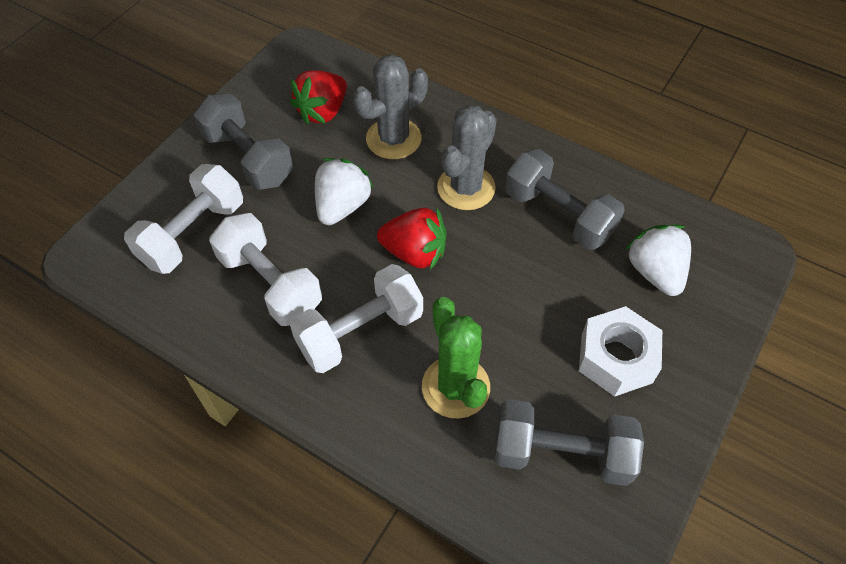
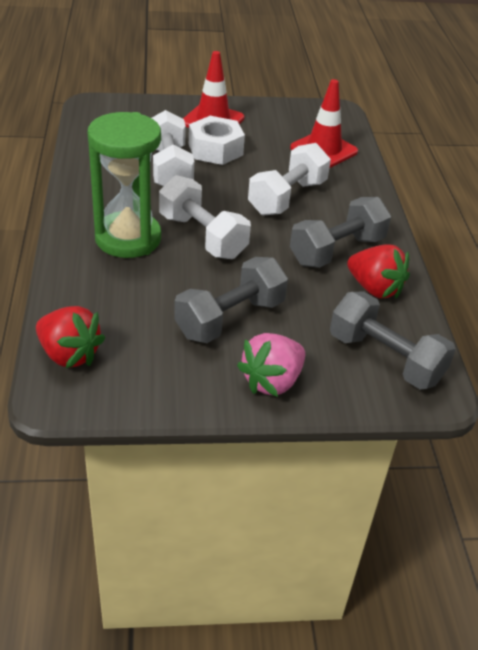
green cactus: 1 -> 0
green hourglass: 0 -> 1
grey cactus: 2 -> 0
pink strawberry: 0 -> 1
red traffic cone: 0 -> 2
white strawberry: 2 -> 0

